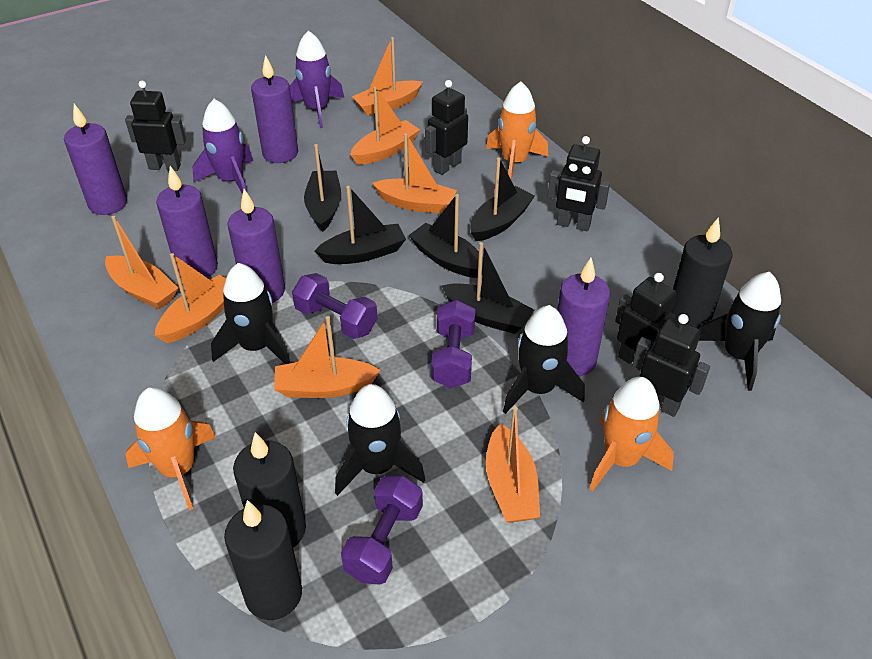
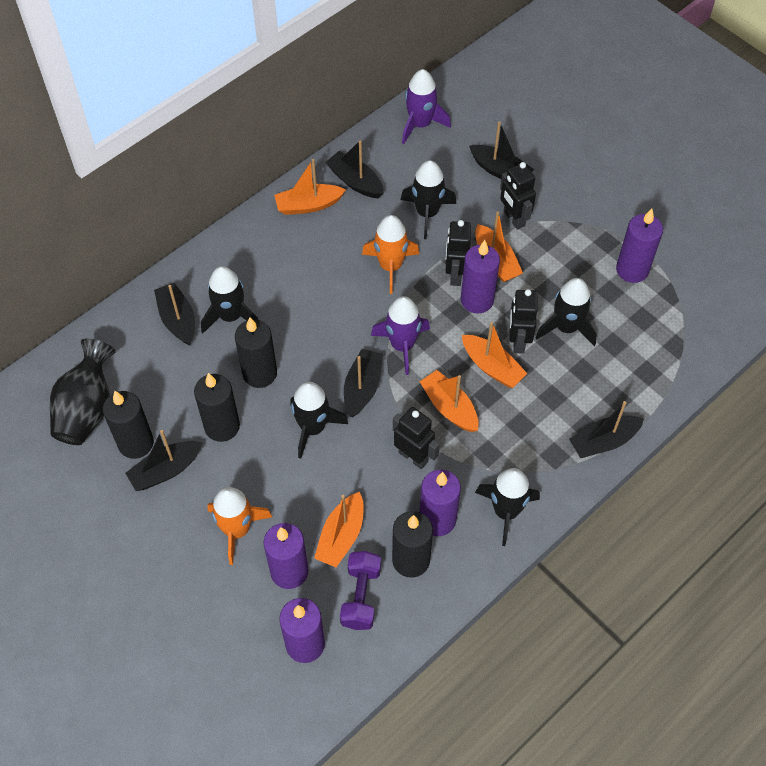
black boat: 5 -> 6
black candle: 3 -> 4
black robot: 5 -> 4
black rocket: 4 -> 5
black vase: 0 -> 1
orange boat: 7 -> 5
orange rocket: 3 -> 2
purple dumbbell: 3 -> 1

